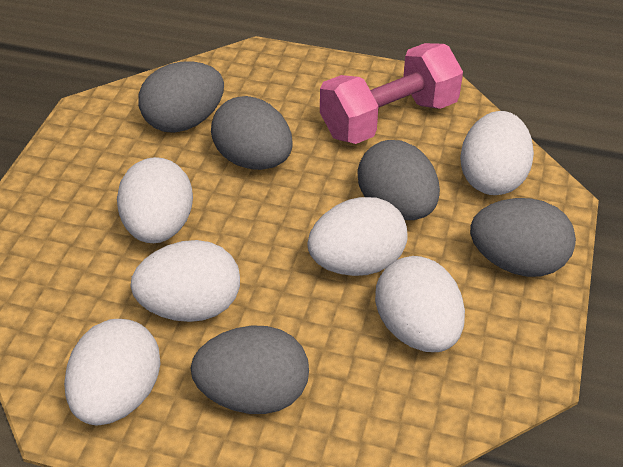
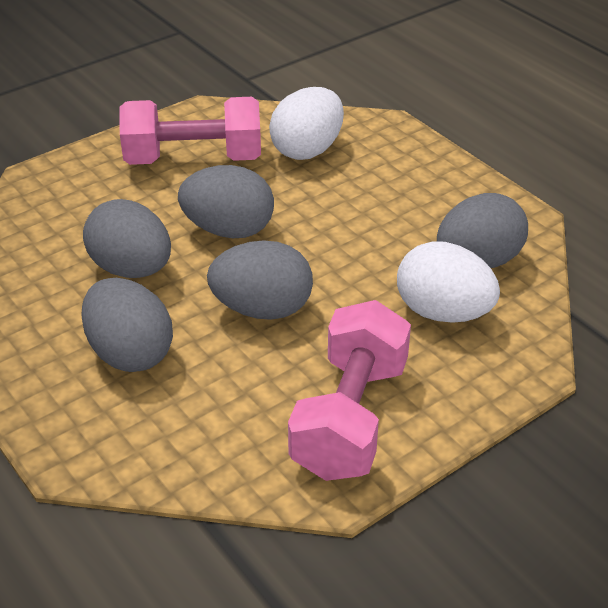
pink dumbbell: 1 -> 2
white egg: 6 -> 2

